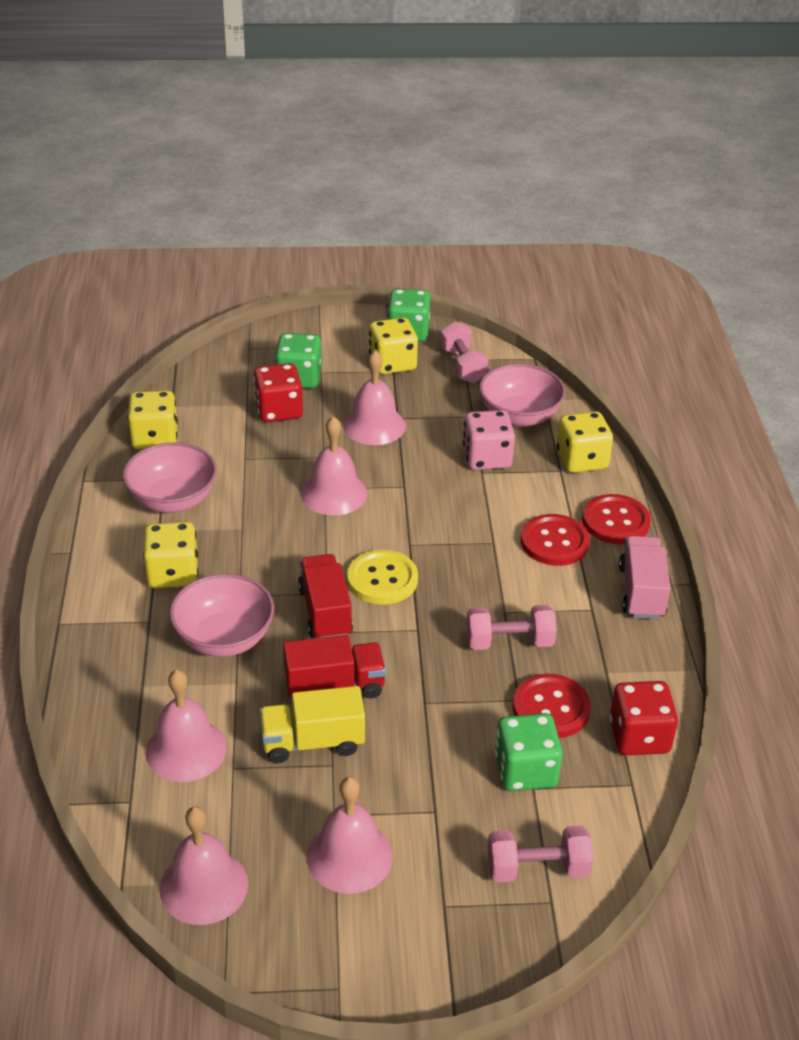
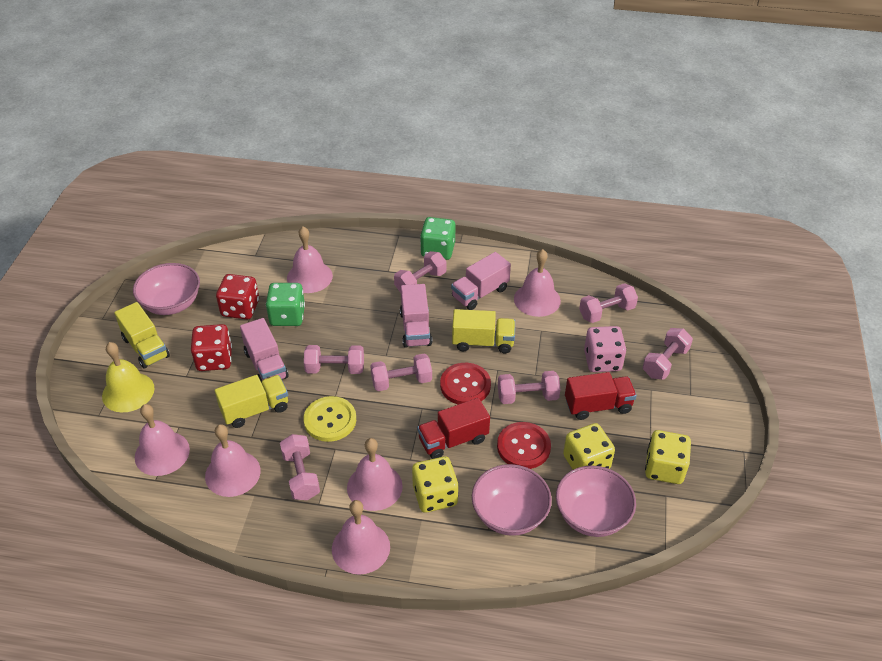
green dice: 3 -> 2
pink bell: 5 -> 6
pink dumbbell: 3 -> 7
pink truck: 1 -> 3
red button: 3 -> 2
yellow bell: 0 -> 1
yellow dice: 4 -> 3
yellow truck: 1 -> 3

